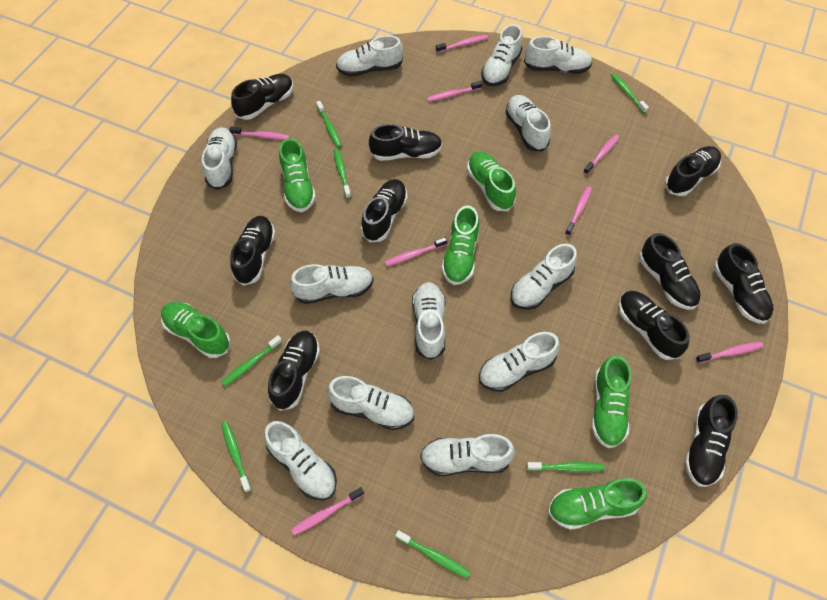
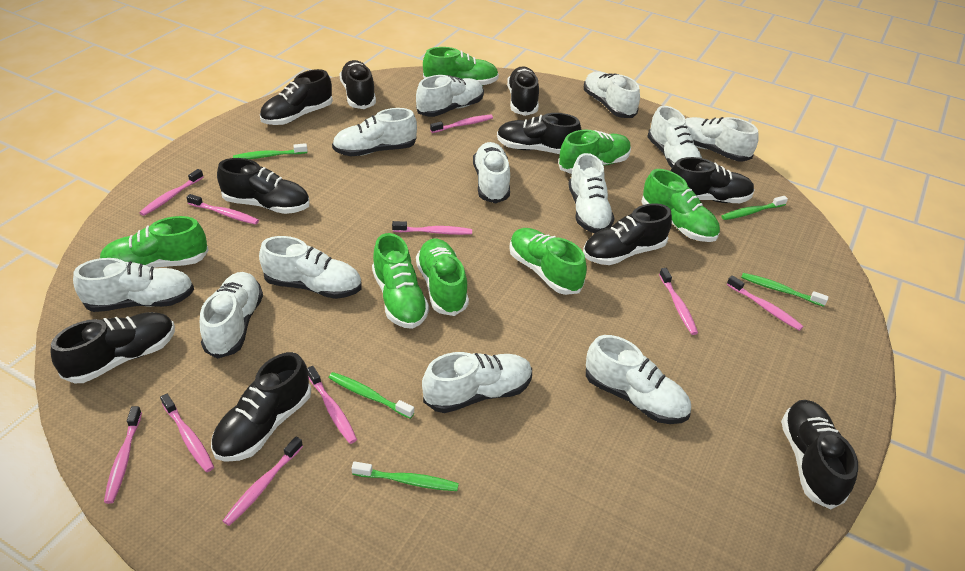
green shoe: 6 -> 7
green toothbrush: 7 -> 5
pink toothbrush: 8 -> 10

